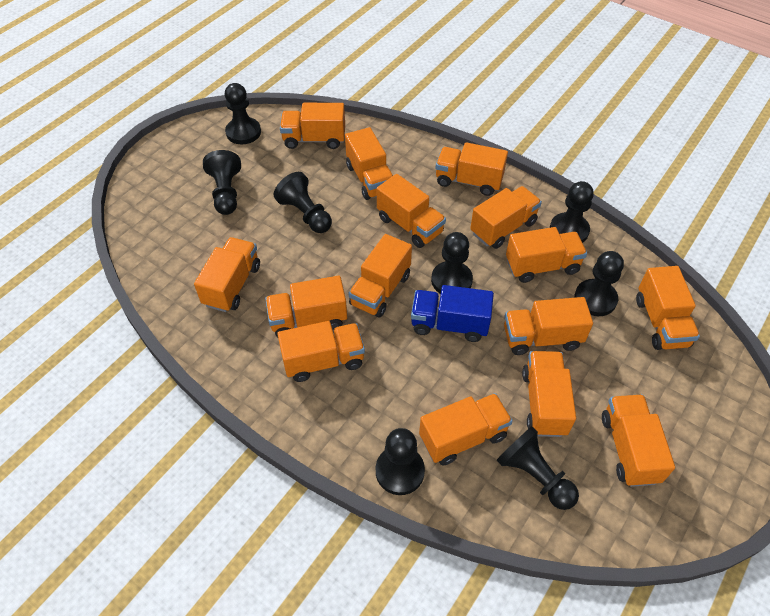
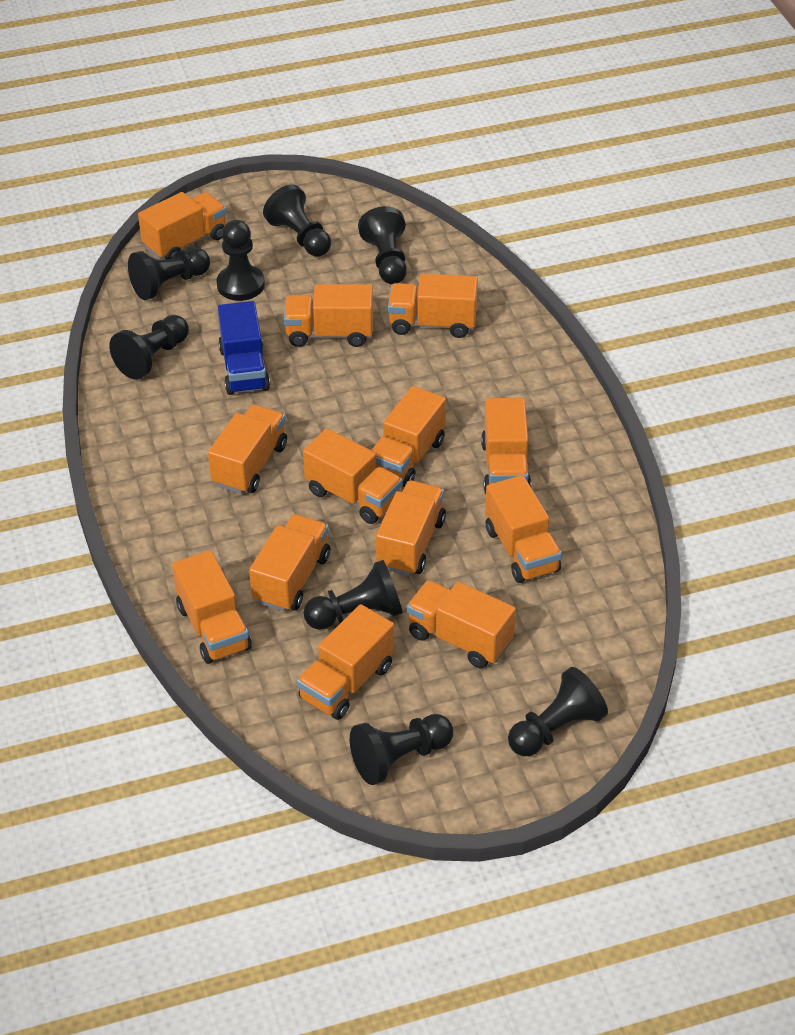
orange truck: 15 -> 13

